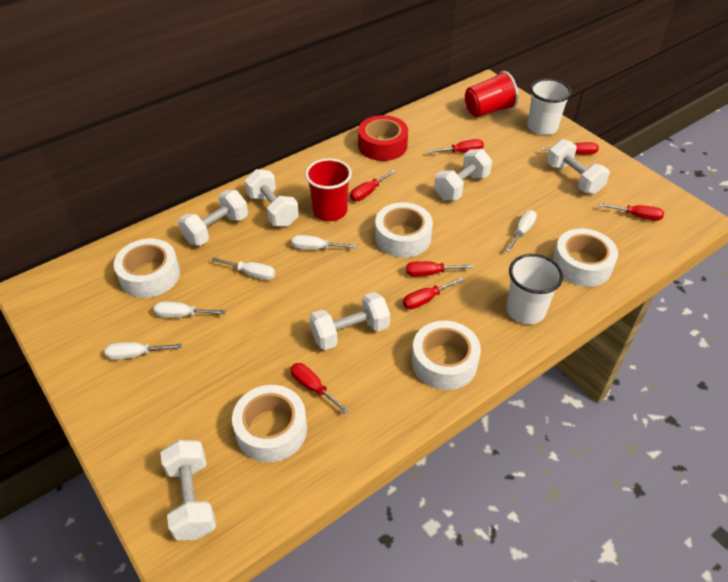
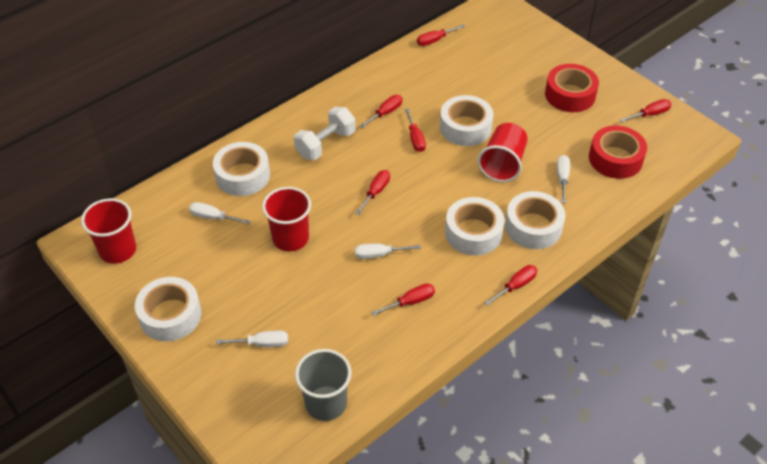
grey cup: 0 -> 1
red cup: 2 -> 3
red tape: 1 -> 2
white cup: 2 -> 0
white dumbbell: 6 -> 1
white screwdriver: 5 -> 4

